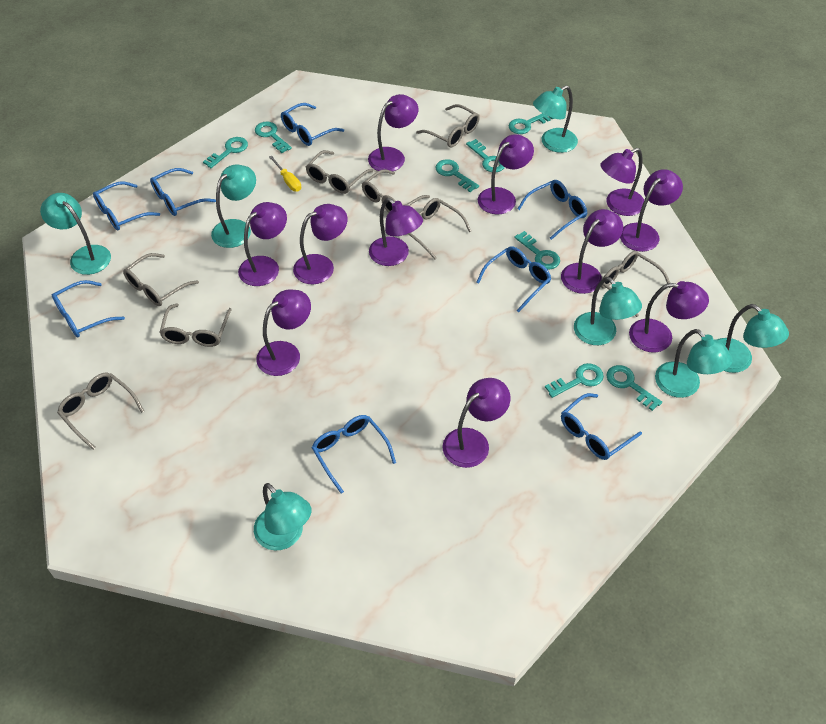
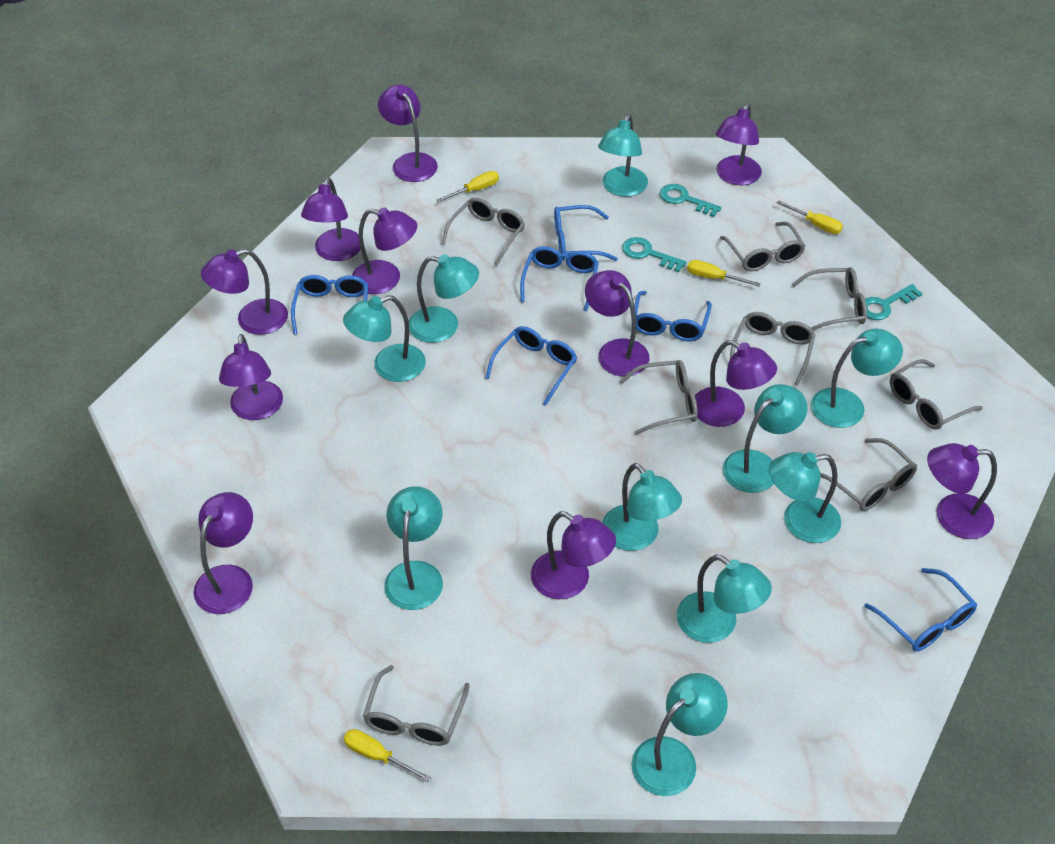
blue glasses: 8 -> 6
turquoise key: 8 -> 3
turquoise lamp: 7 -> 10
yellow screwdriver: 1 -> 4

